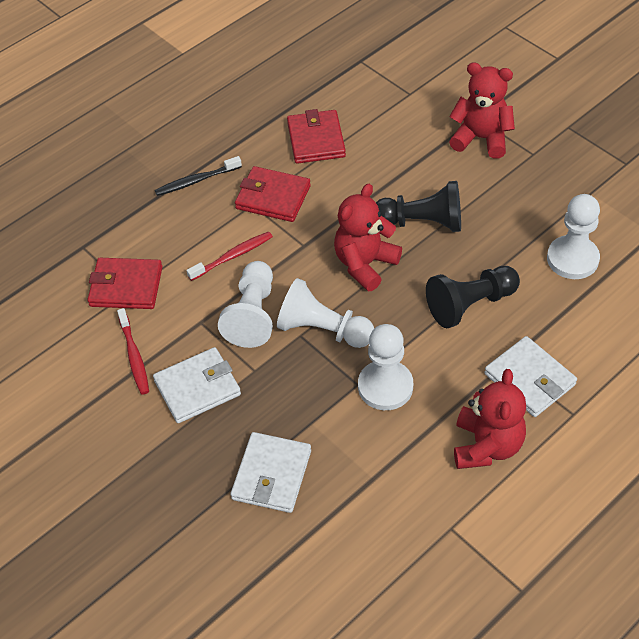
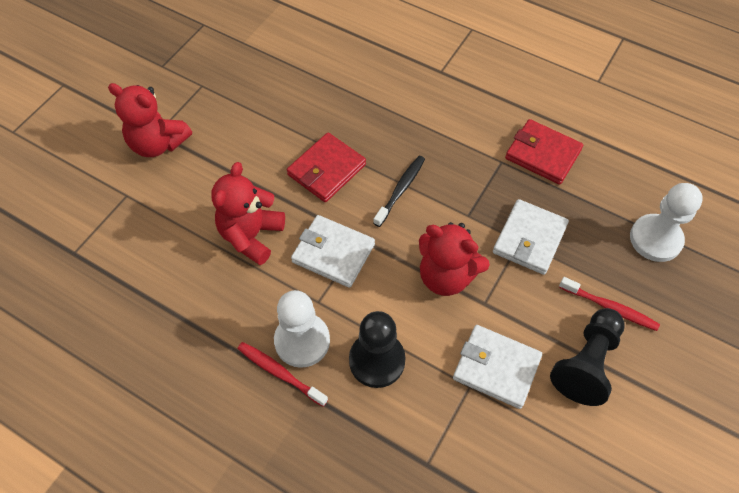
red wallet: 3 -> 2
white pawn: 4 -> 2

